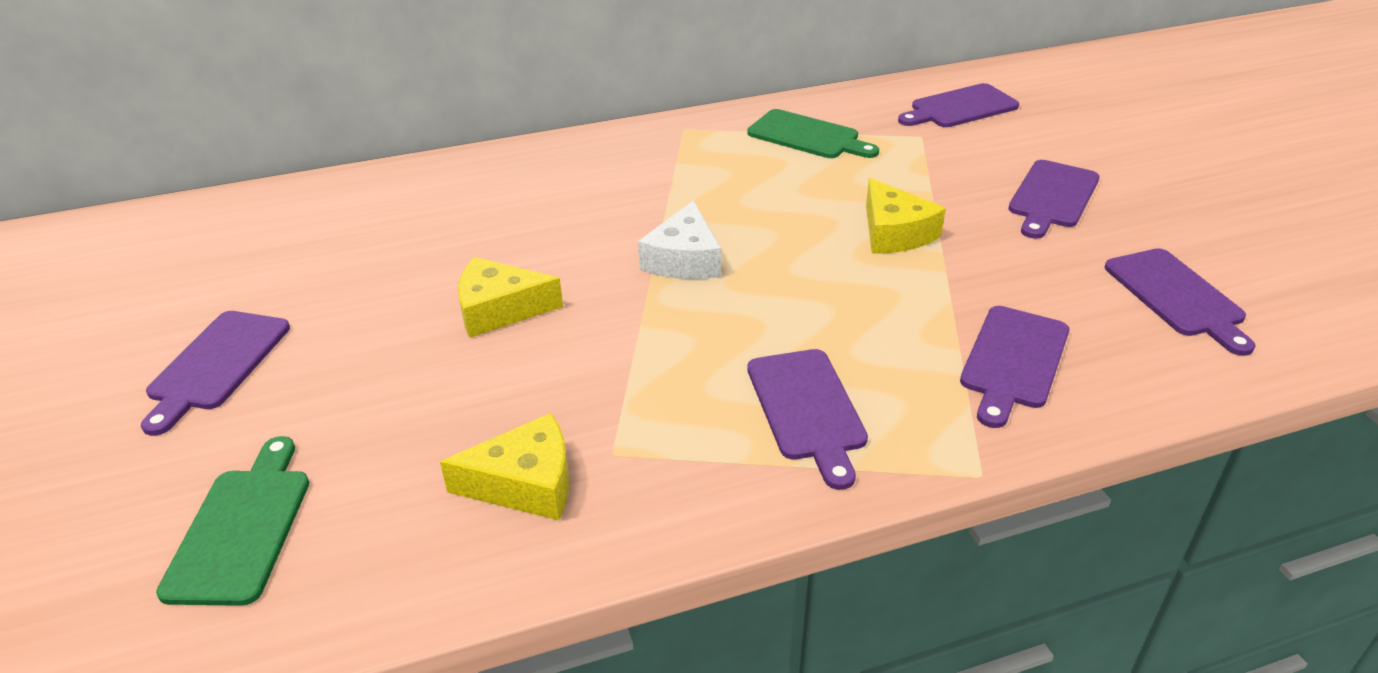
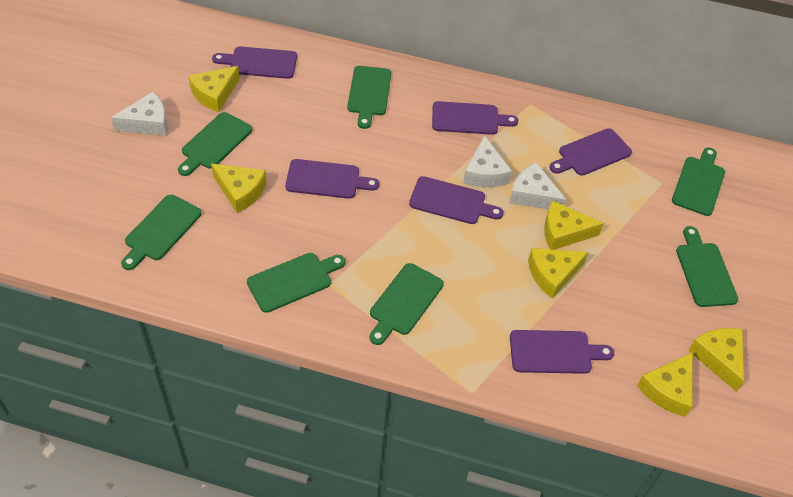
green cutting board: 2 -> 7
white cheese: 1 -> 3
yellow cheese: 3 -> 6

